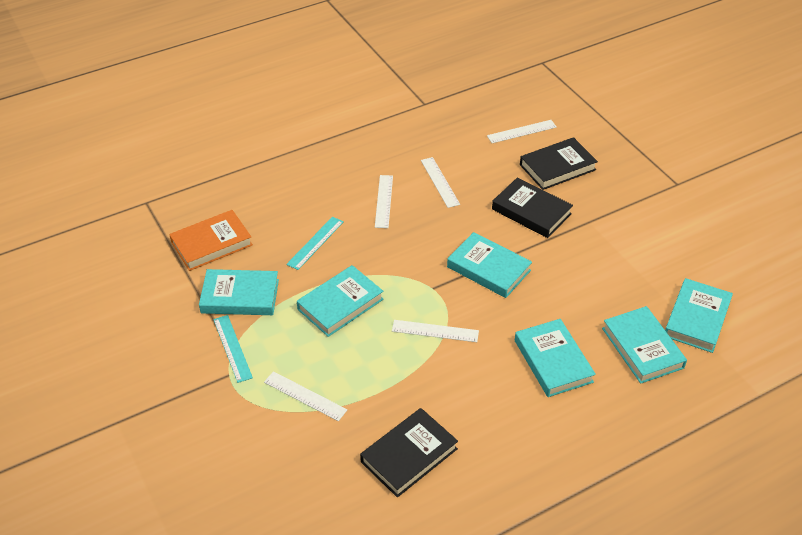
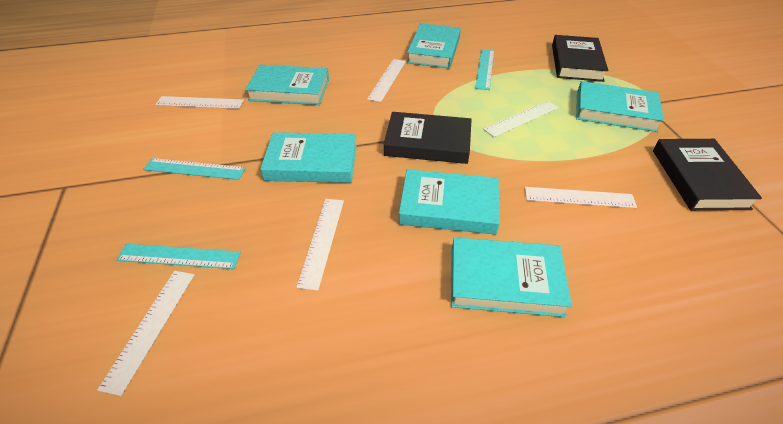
orange book: 1 -> 0
turquoise ruler: 2 -> 3
white ruler: 5 -> 6

